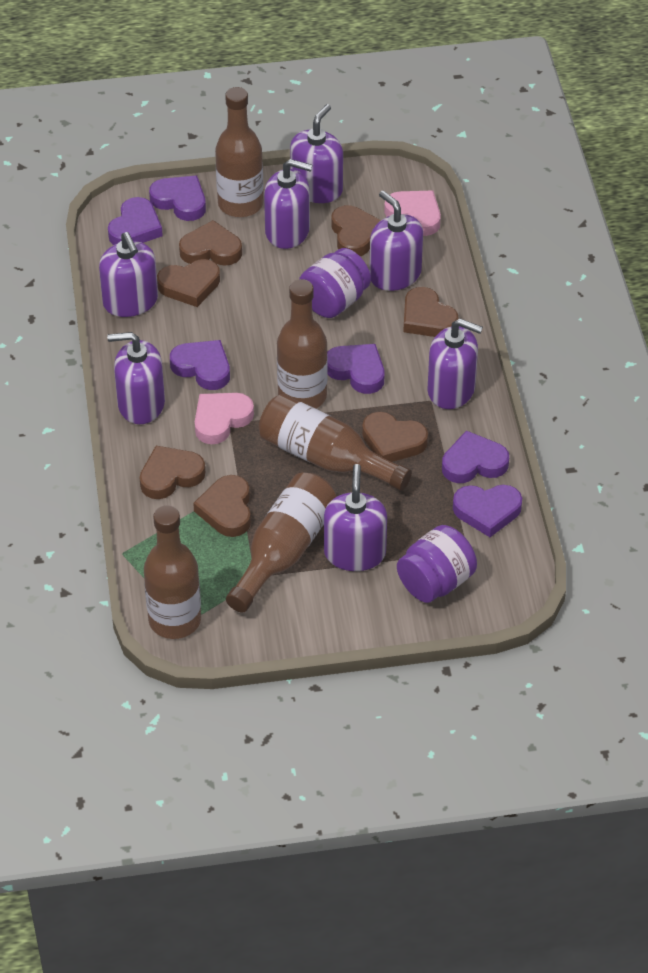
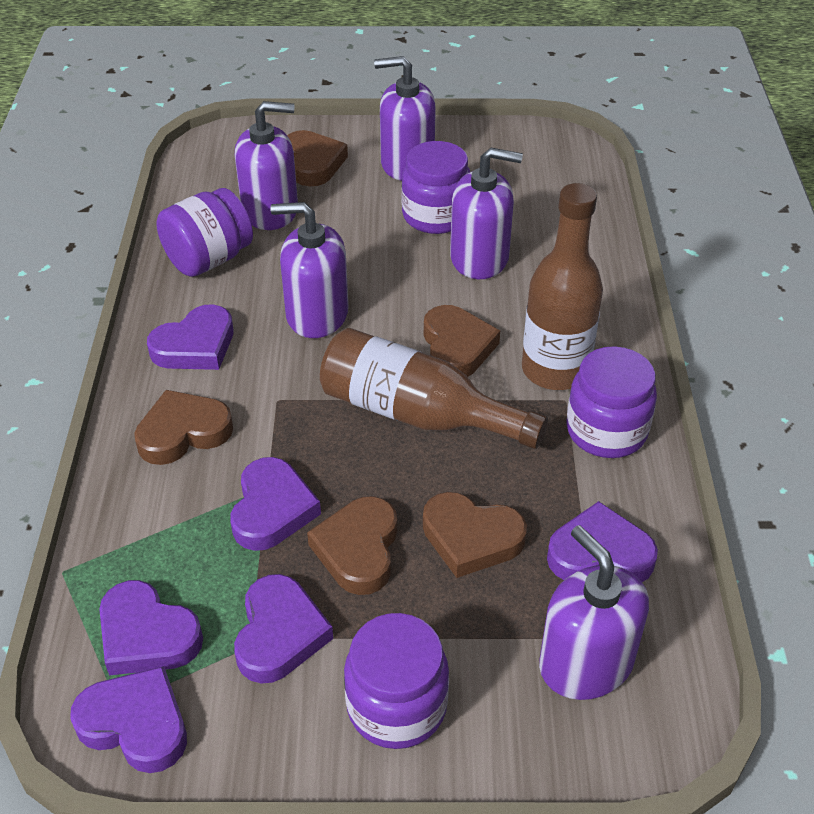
brown bottle: 5 -> 2
brown heart: 7 -> 5
pink heart: 2 -> 0
purple jar: 2 -> 4
purple soap dispenser: 7 -> 5

